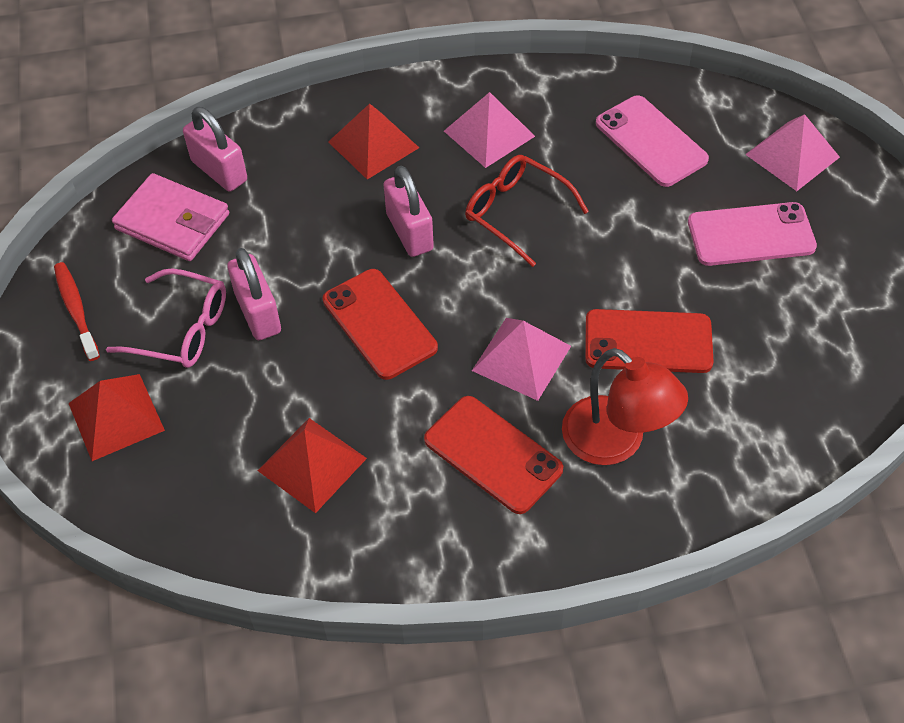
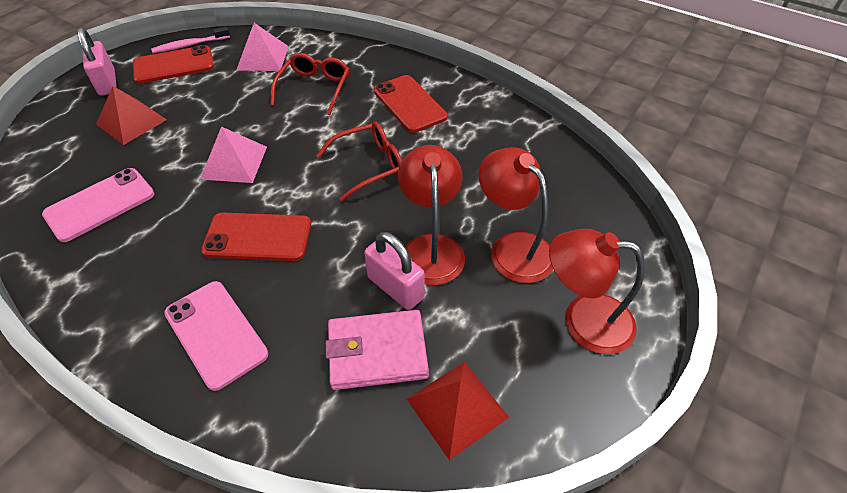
pink glasses: 1 -> 0
pink padlock: 3 -> 2
pink pyramid: 3 -> 2
pink toothbrush: 0 -> 1
red glasses: 1 -> 2
red lamp: 1 -> 3
red pyramid: 3 -> 2
red toothbrush: 1 -> 0

